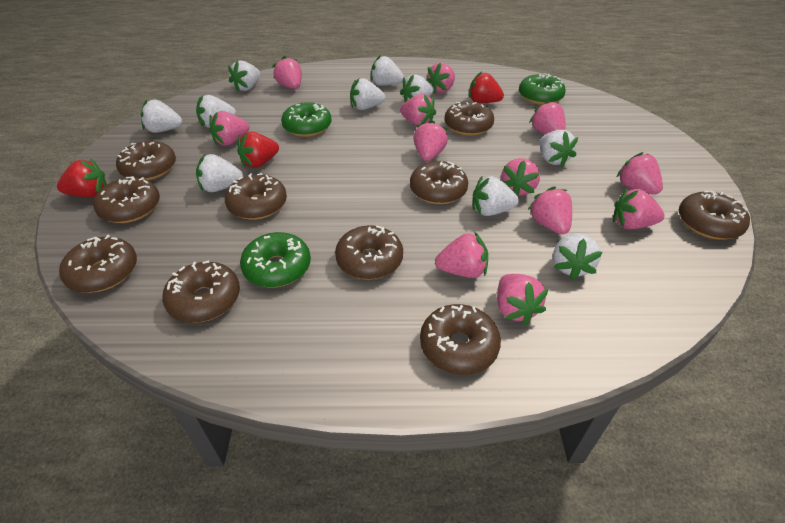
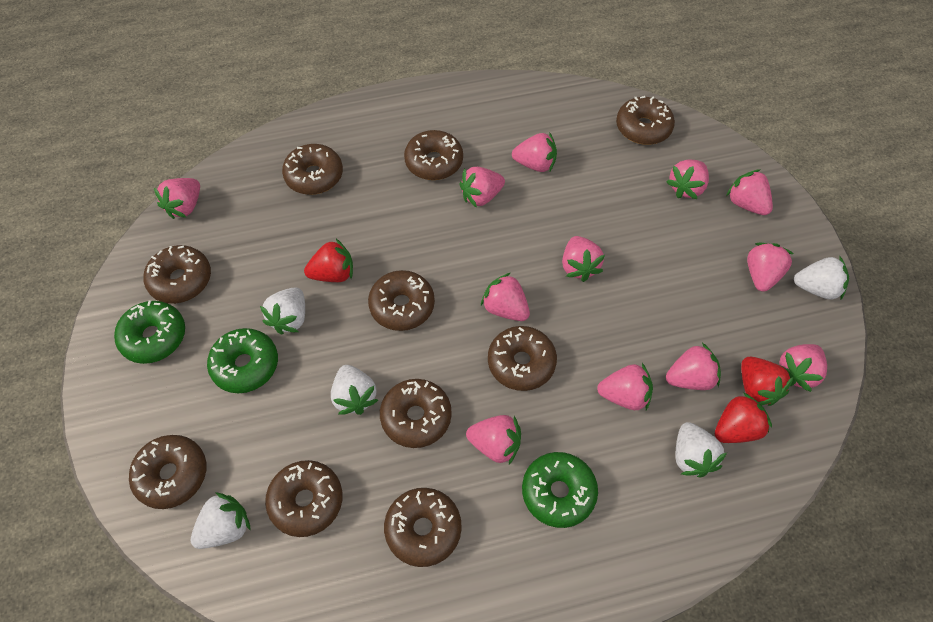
white strawberry: 10 -> 5

